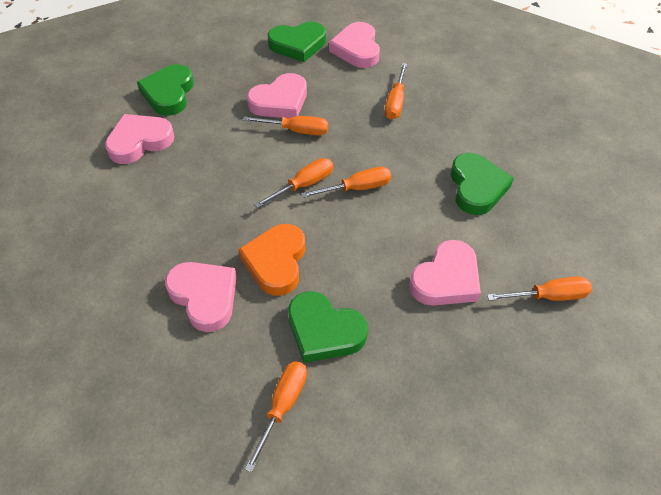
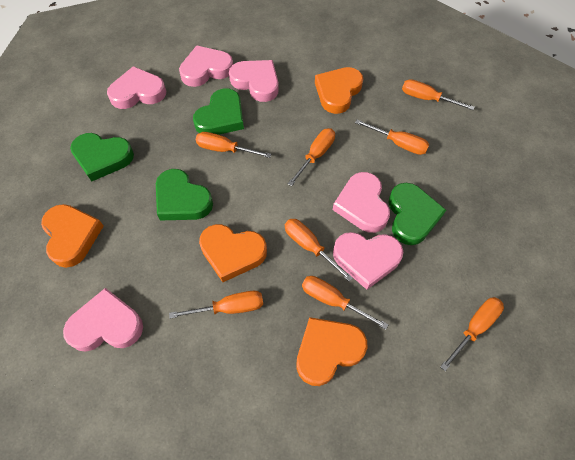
orange heart: 1 -> 4
orange screwdriver: 6 -> 8
pink heart: 5 -> 6

